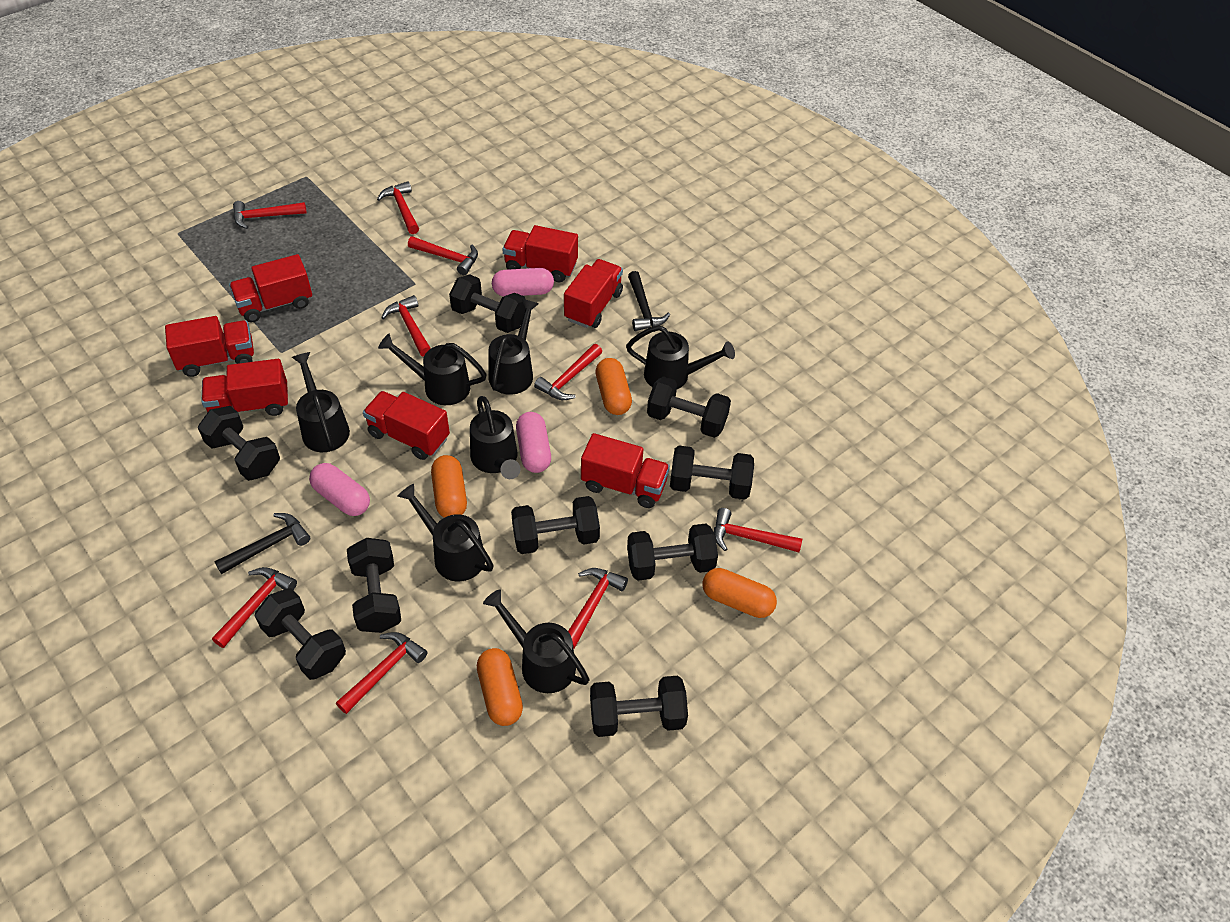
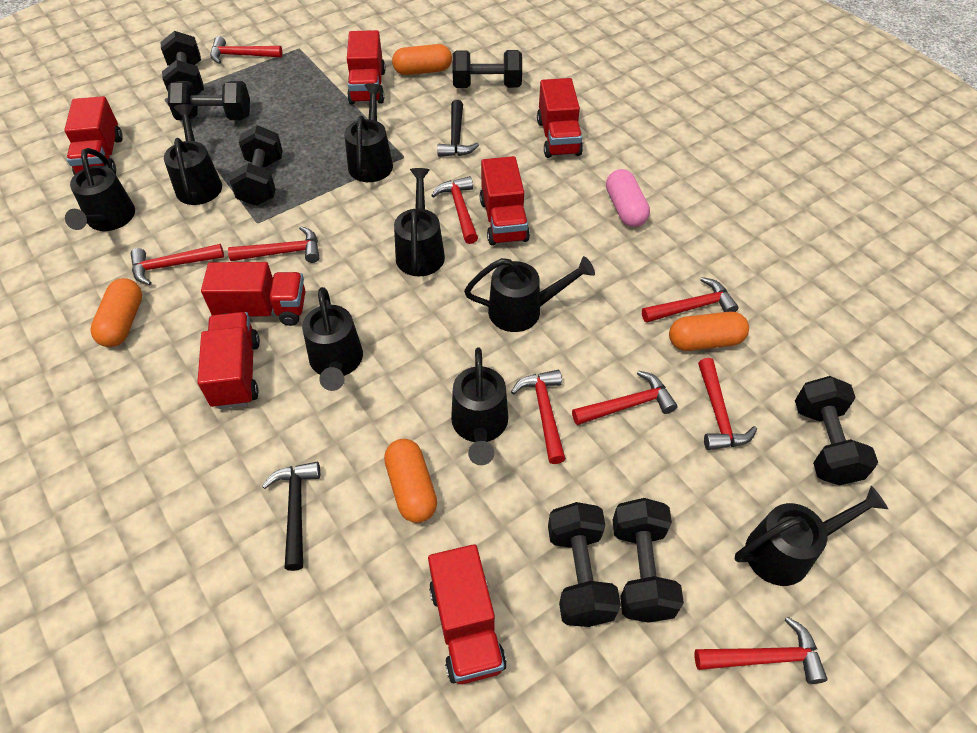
black dumbbell: 9 -> 7
black watering can: 7 -> 8
pink capsule: 3 -> 1

